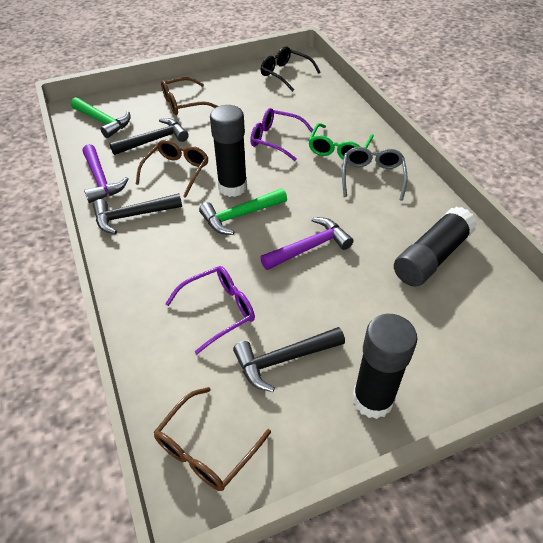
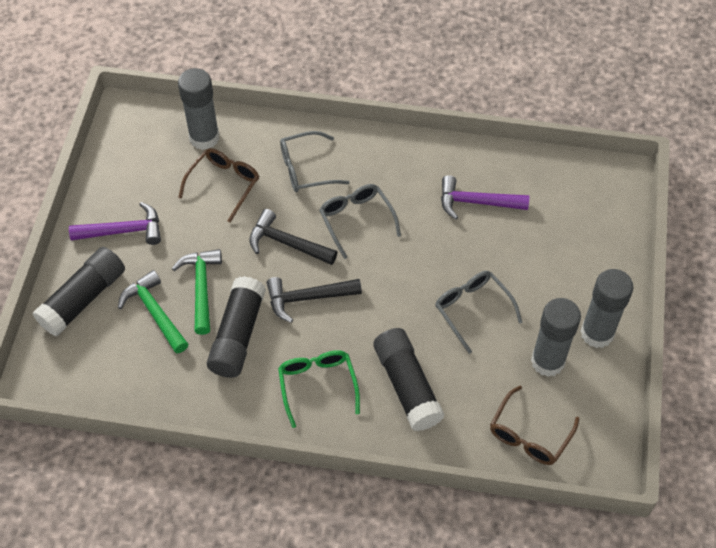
black glasses: 1 -> 0
black hammer: 3 -> 2
brown glasses: 3 -> 2
grey glasses: 1 -> 3
grey glue stick: 0 -> 3
purple glasses: 2 -> 0

